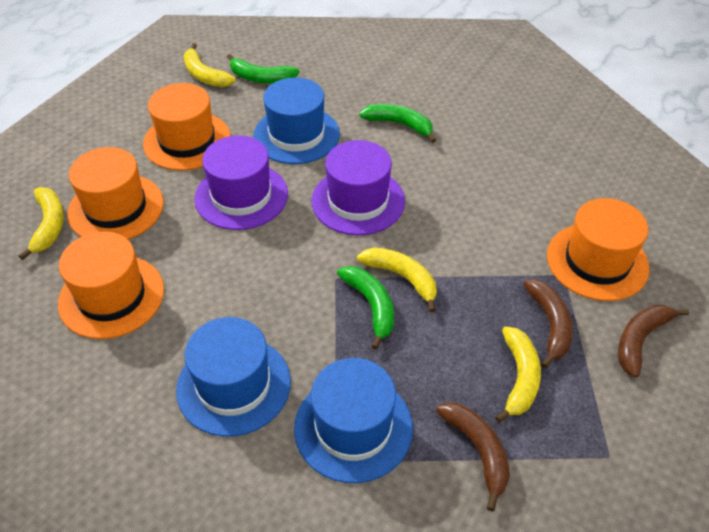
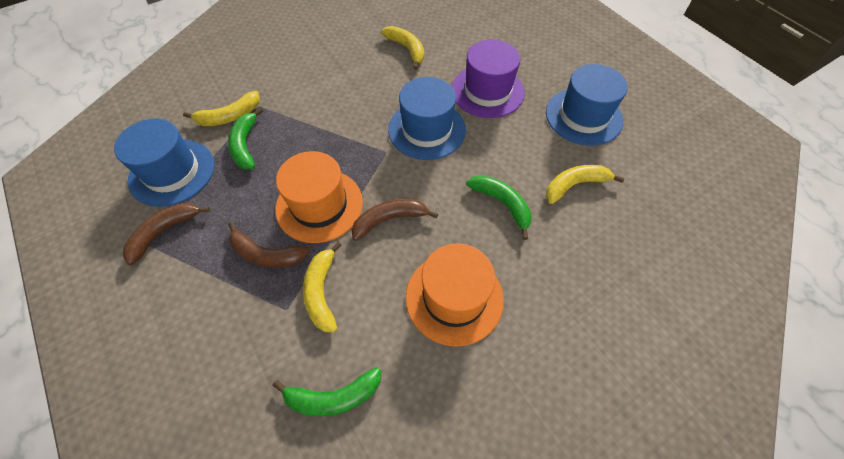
orange hat: 4 -> 2
purple hat: 2 -> 1

